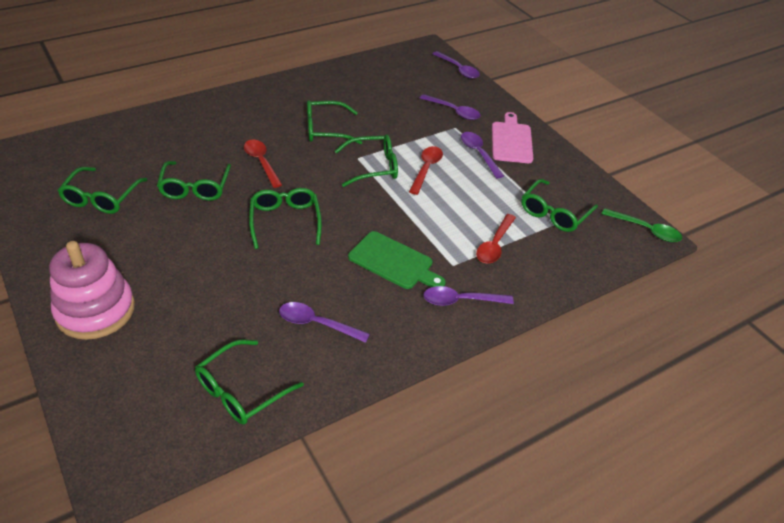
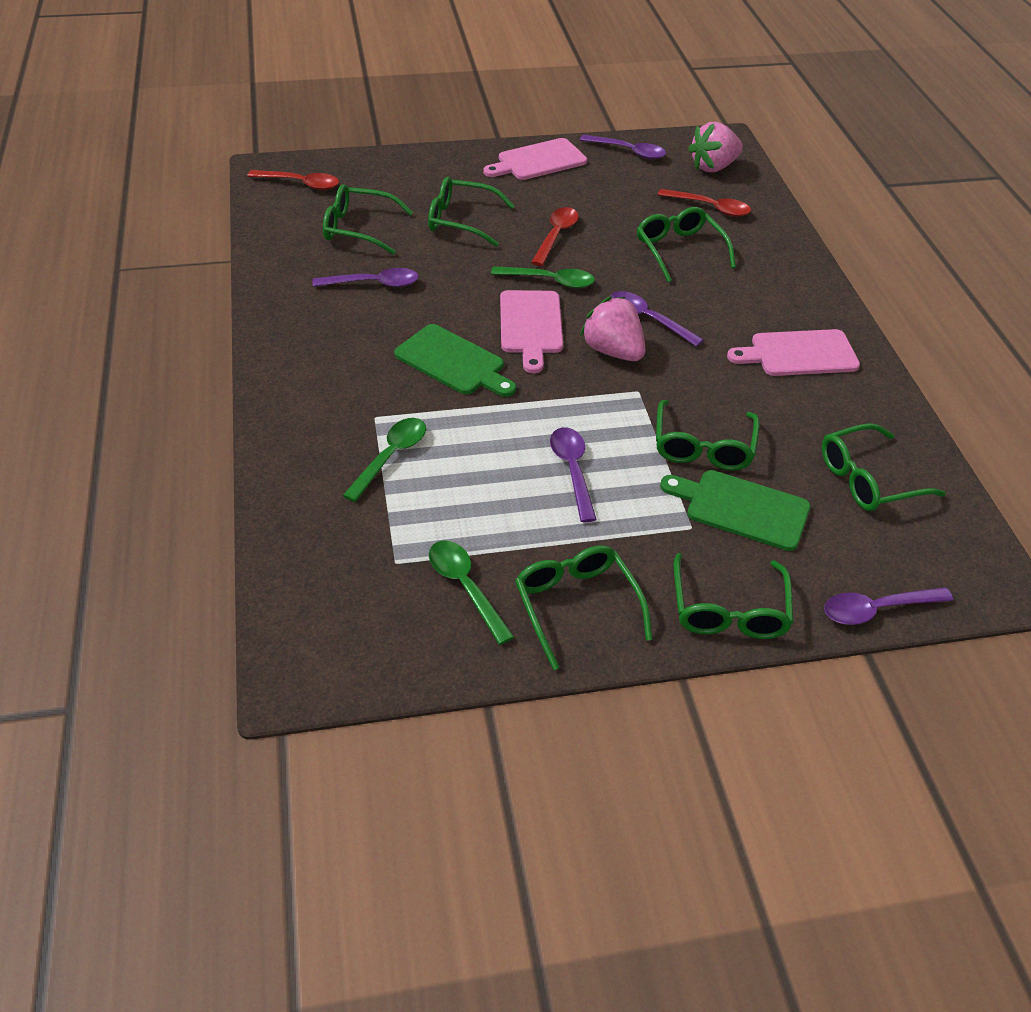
green cutting board: 1 -> 2
green spoon: 1 -> 3
pink cutting board: 1 -> 3
pink stacking toy: 1 -> 0
pink strawberry: 0 -> 2

